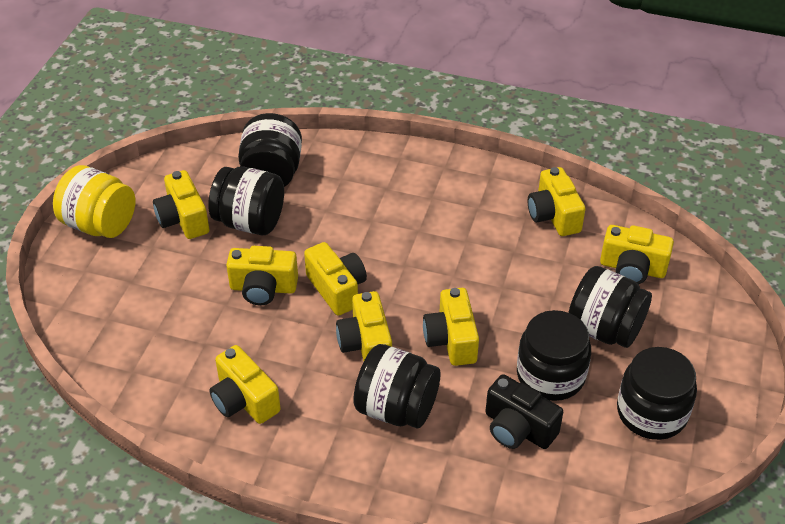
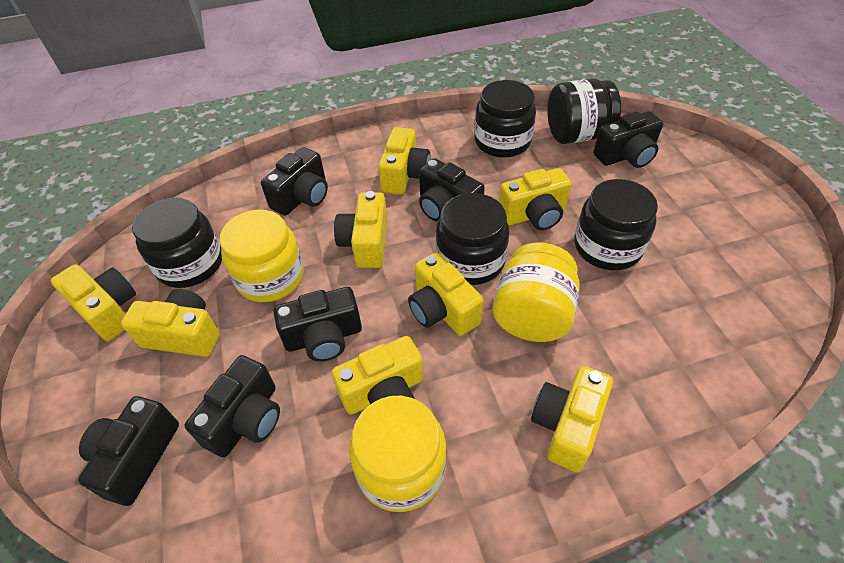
black camera: 1 -> 6
black jar: 6 -> 5
yellow jar: 1 -> 3

